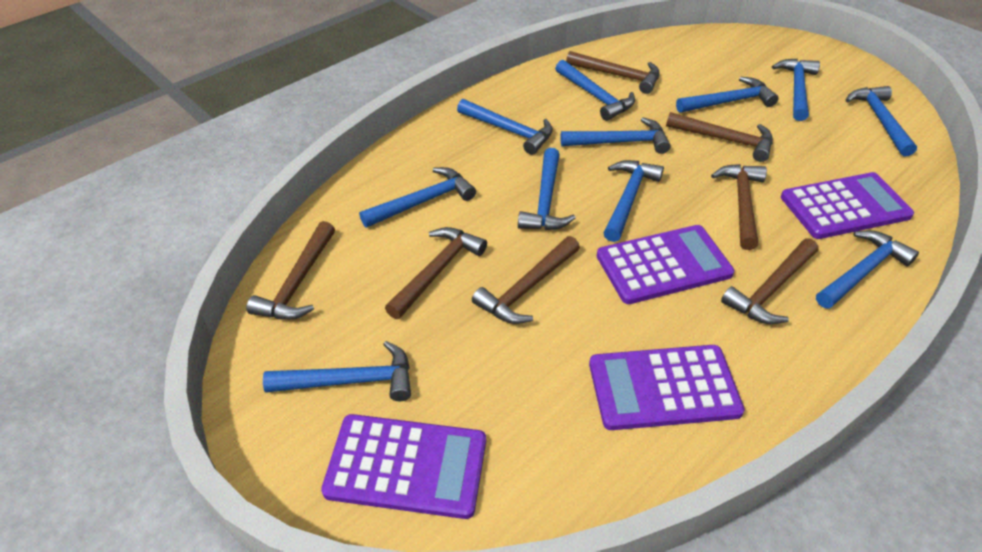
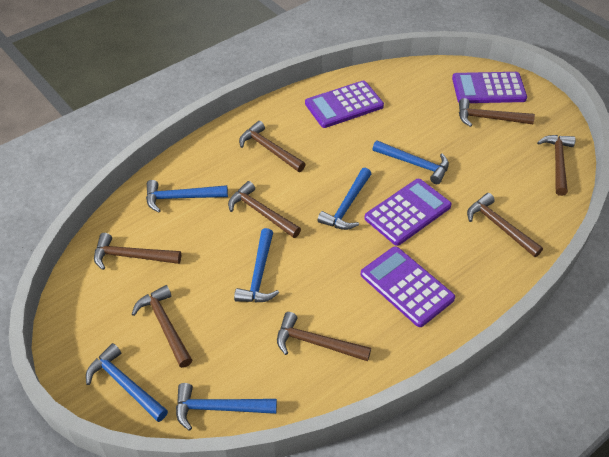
blue hammer: 11 -> 6
brown hammer: 7 -> 8

